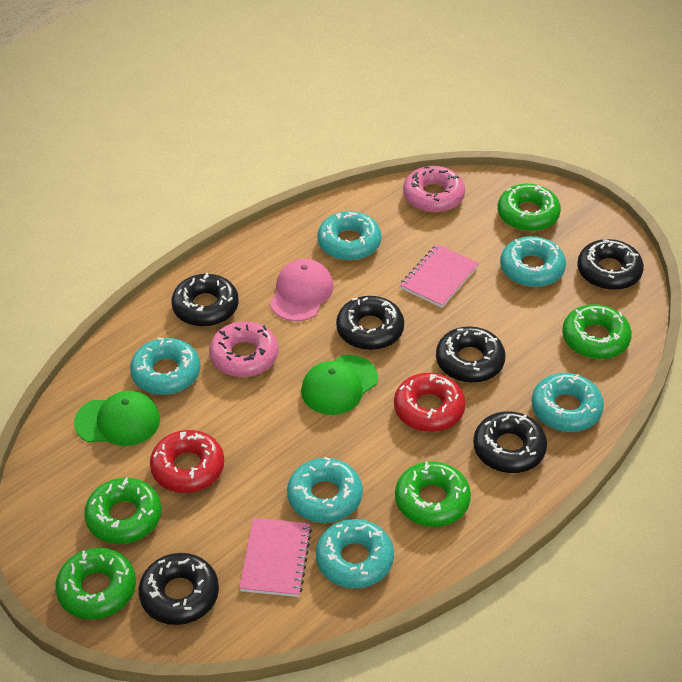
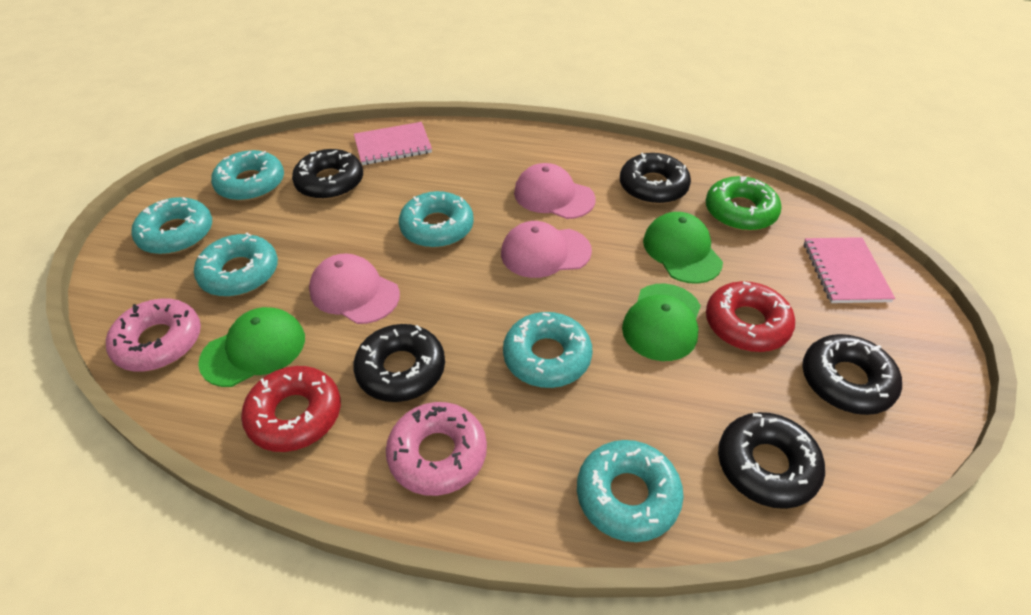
black donut: 6 -> 5
green cap: 2 -> 3
green donut: 5 -> 1
pink cap: 1 -> 3

